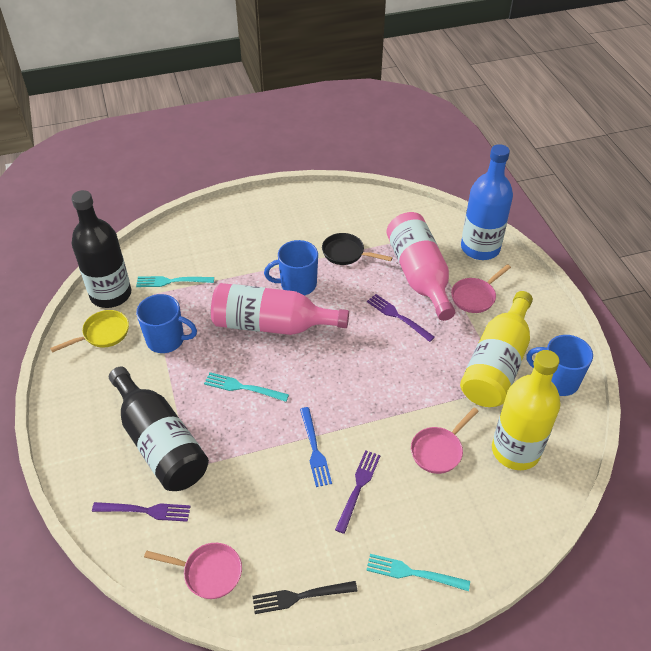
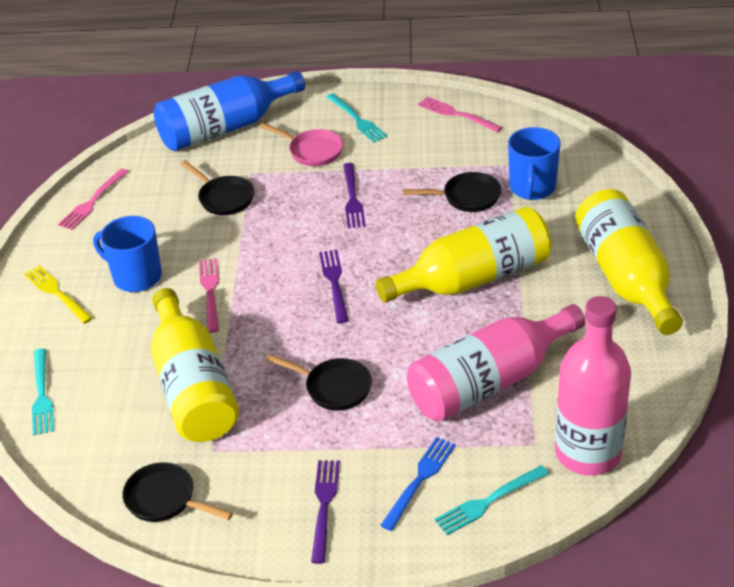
black bottle: 2 -> 0
black fork: 1 -> 0
black pan: 1 -> 4
blue mug: 3 -> 2
pink fork: 0 -> 3
pink pan: 3 -> 1
yellow bottle: 2 -> 3
yellow fork: 0 -> 1
yellow pan: 1 -> 0

